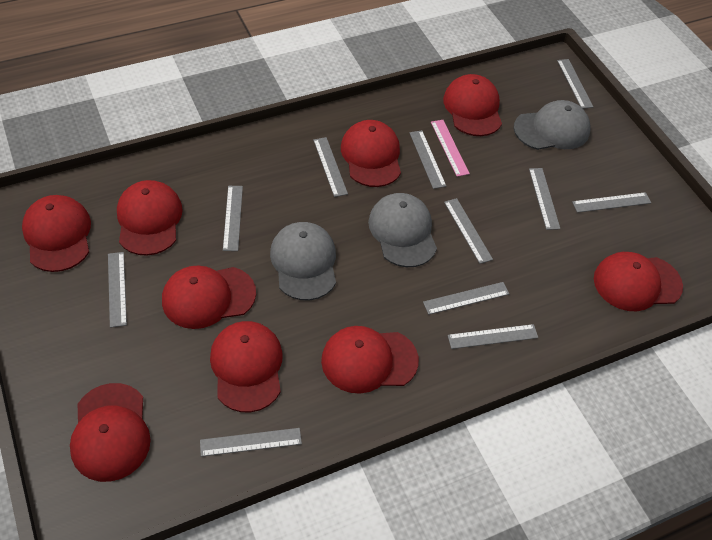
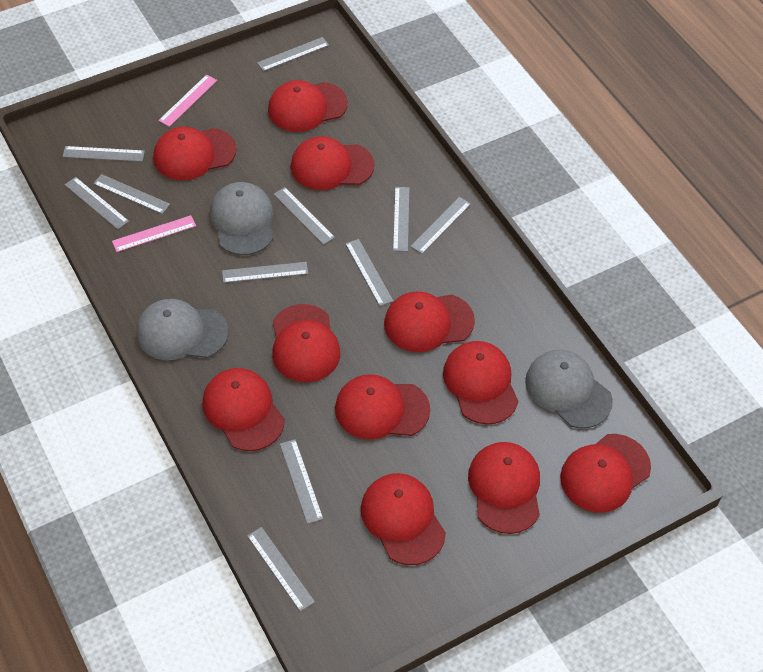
pink ruler: 1 -> 2
red cap: 9 -> 11

